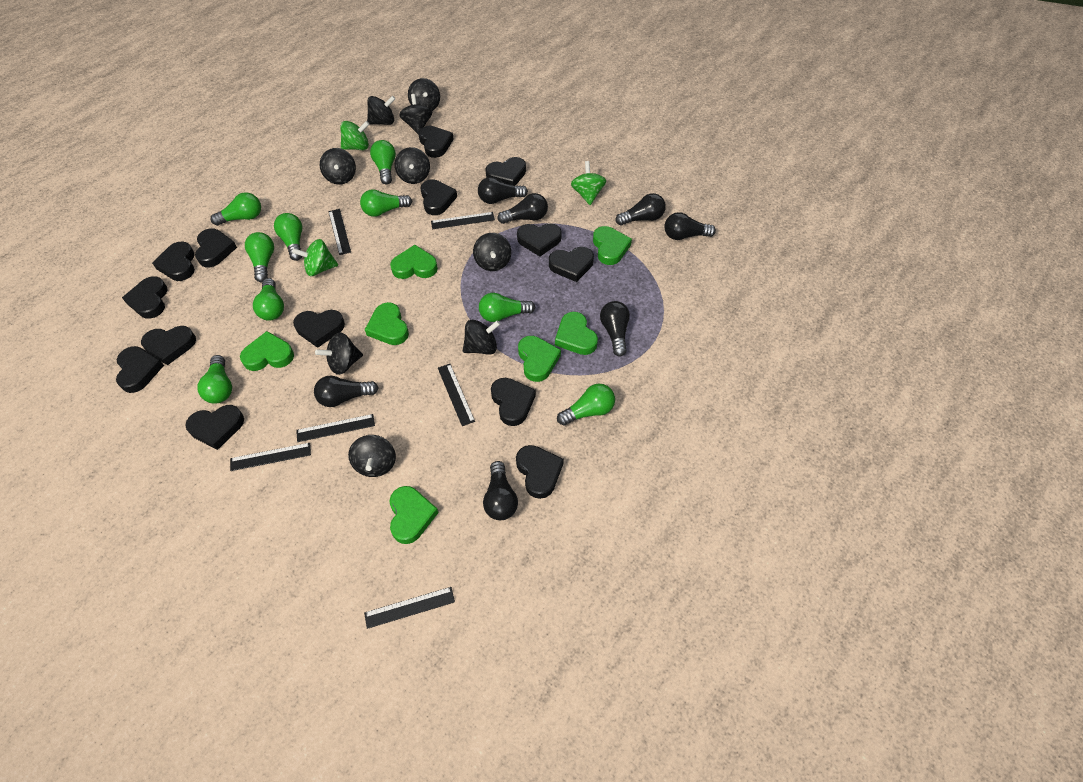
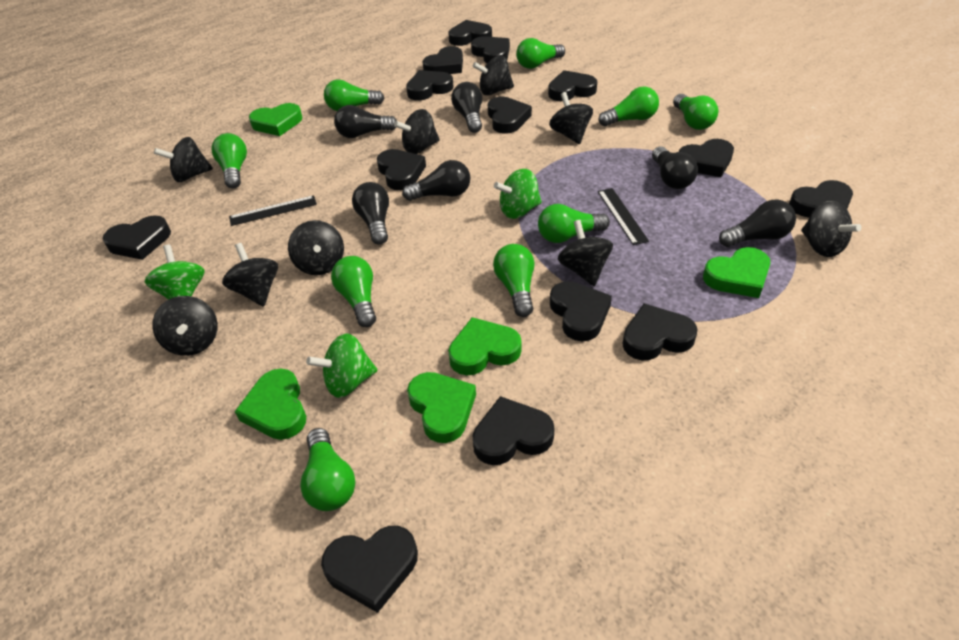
black light bulb: 7 -> 6
black ruler: 6 -> 2
green heart: 7 -> 5

